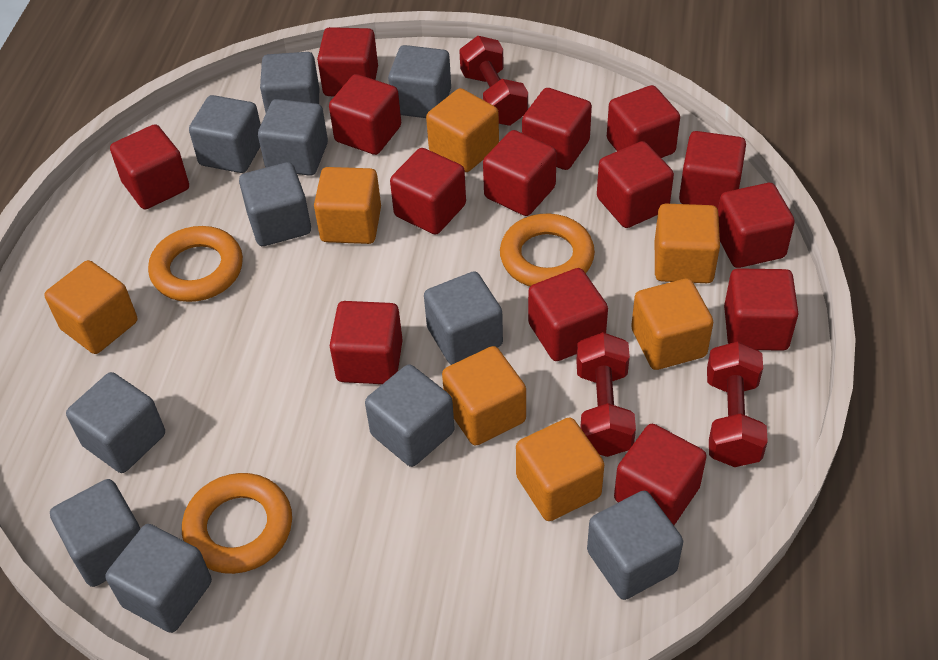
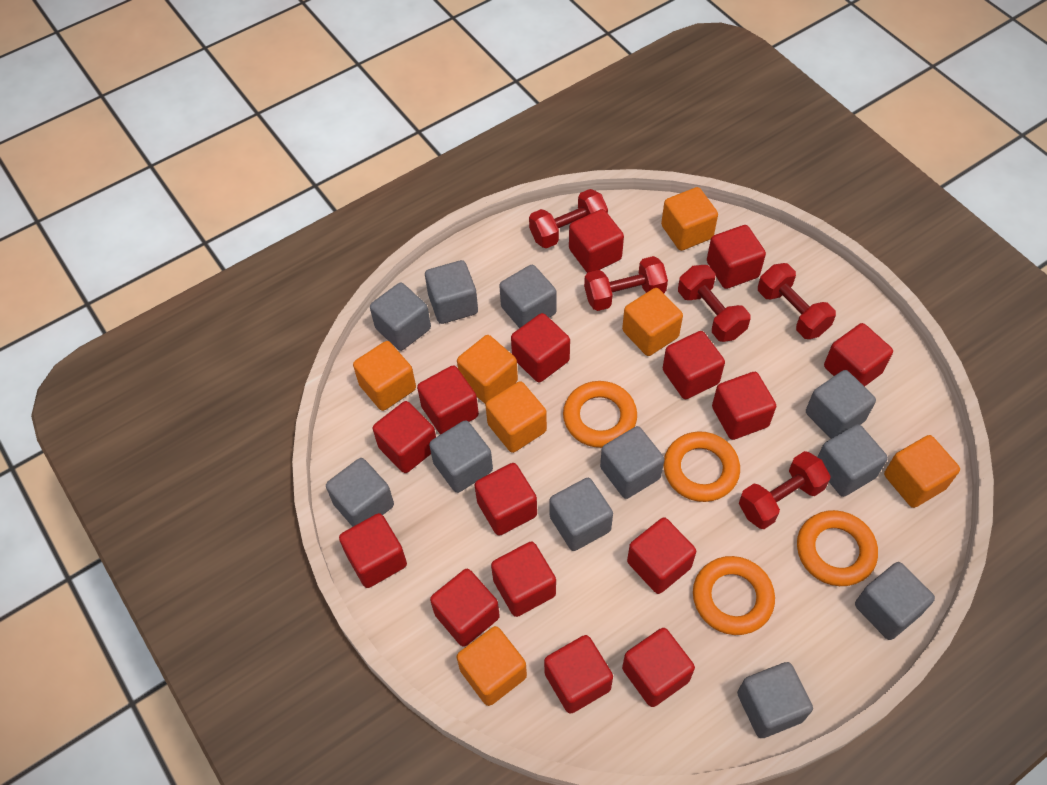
orange ring: 3 -> 4
red cube: 14 -> 15
red dumbbell: 3 -> 5

